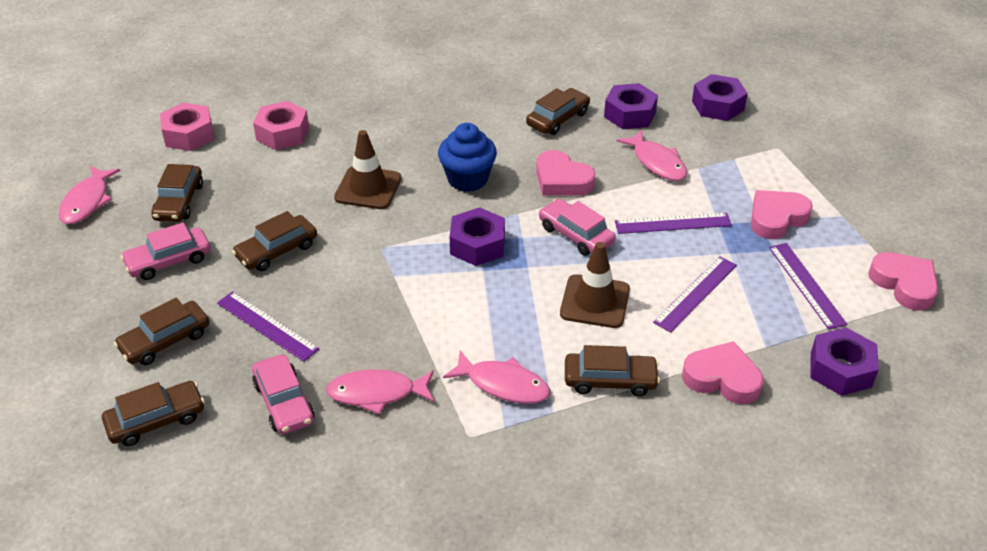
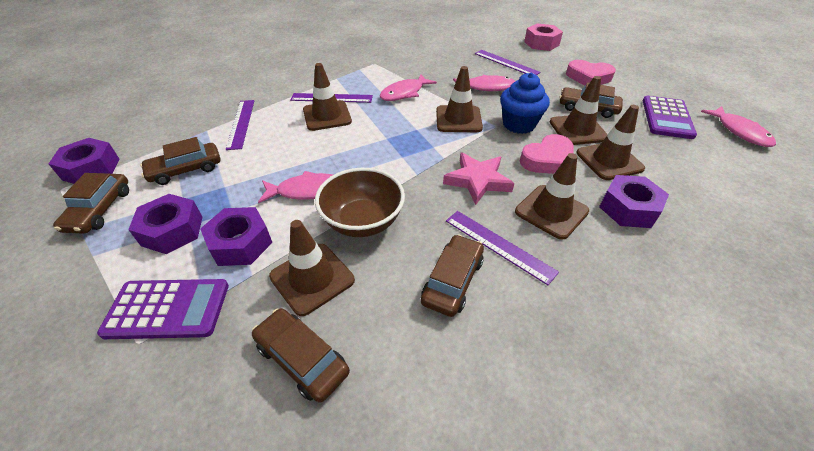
brown bowl: 0 -> 1
brown car: 6 -> 5
brown traffic cone: 2 -> 6
pink car: 3 -> 0
pink heart: 4 -> 2
pink nut: 2 -> 1
pink star: 0 -> 1
purple calculator: 0 -> 2

